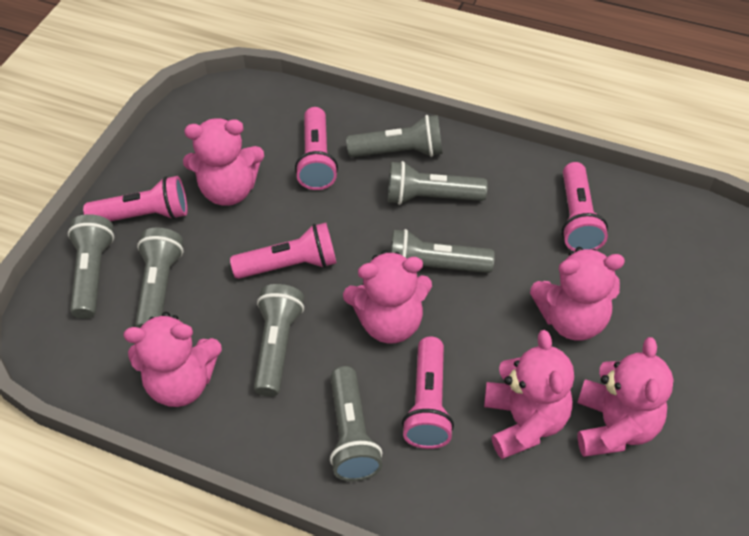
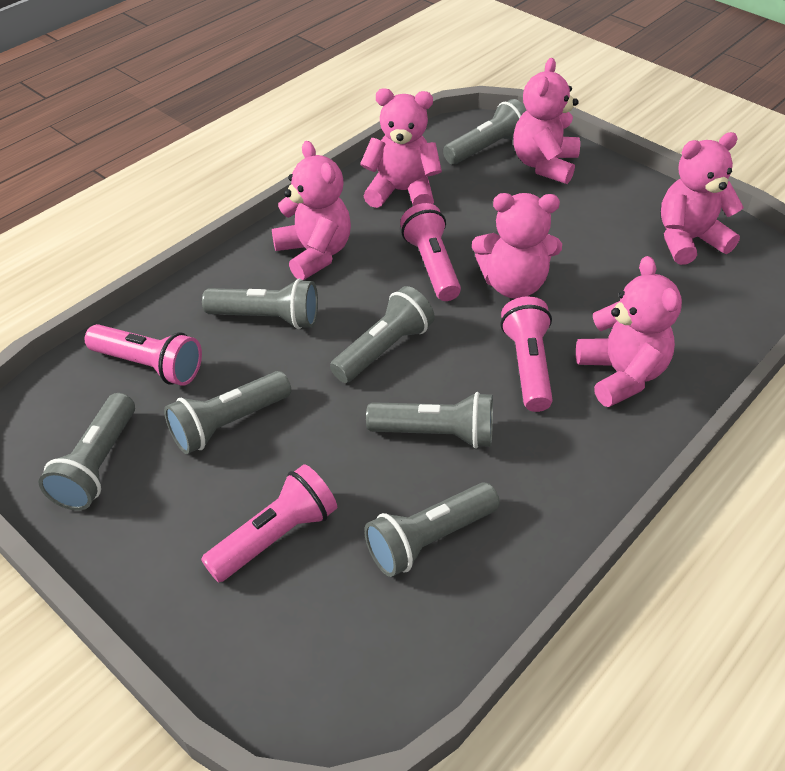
pink flashlight: 5 -> 4

